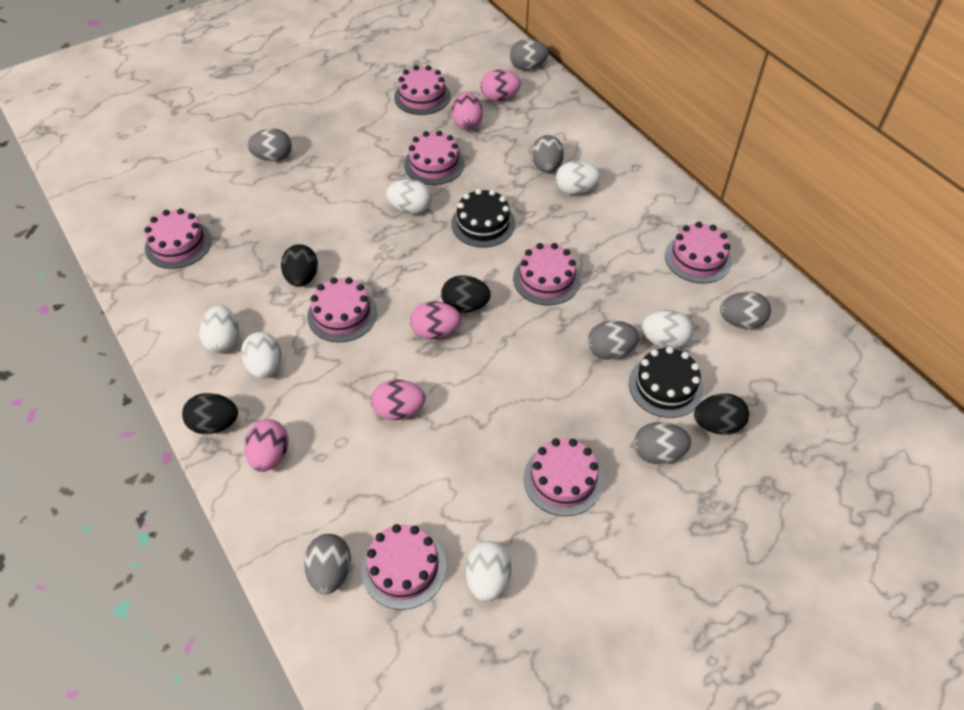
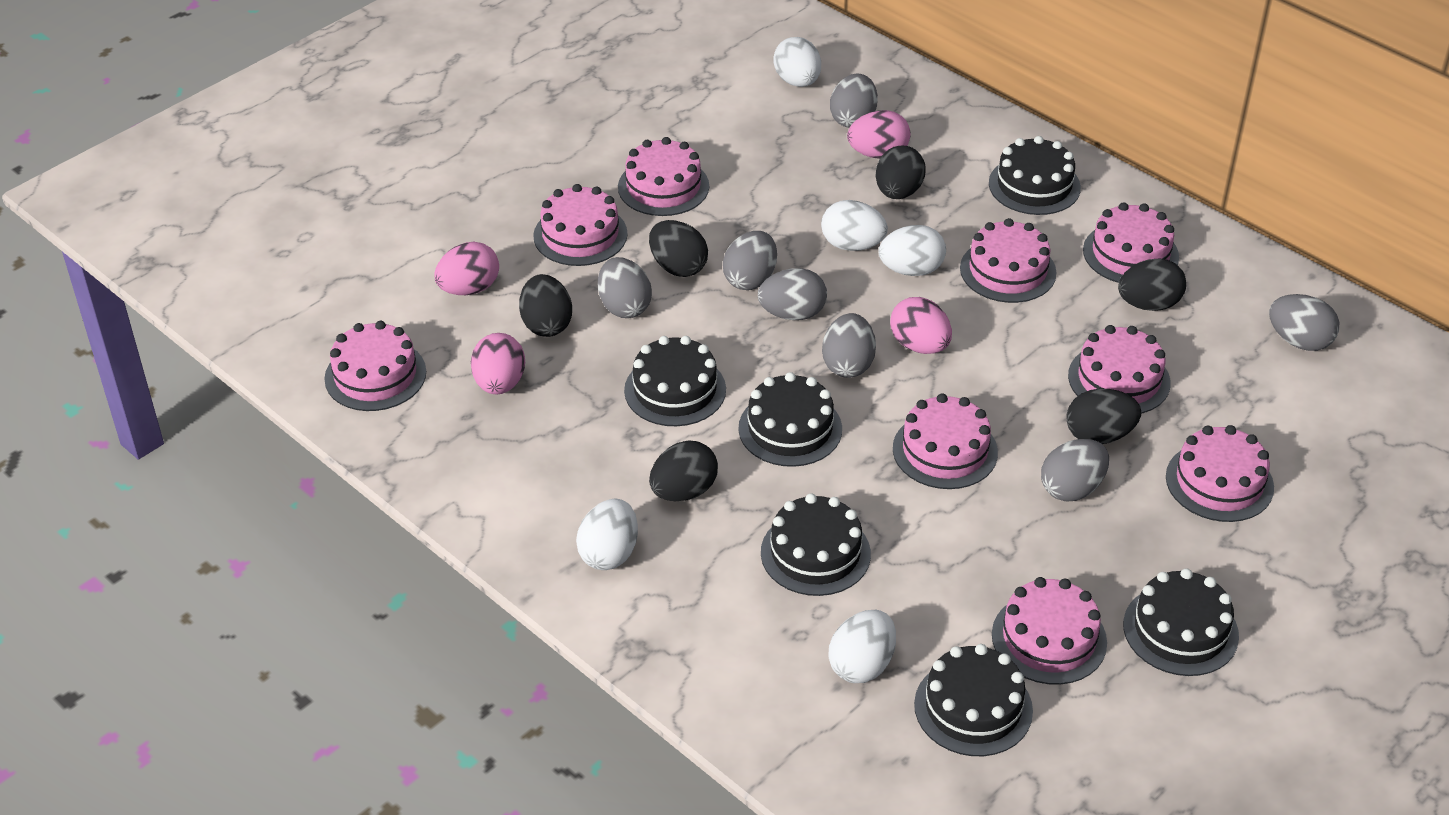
black cake: 2 -> 6
black egg: 4 -> 6
pink cake: 8 -> 9
pink egg: 5 -> 4
white egg: 6 -> 5

